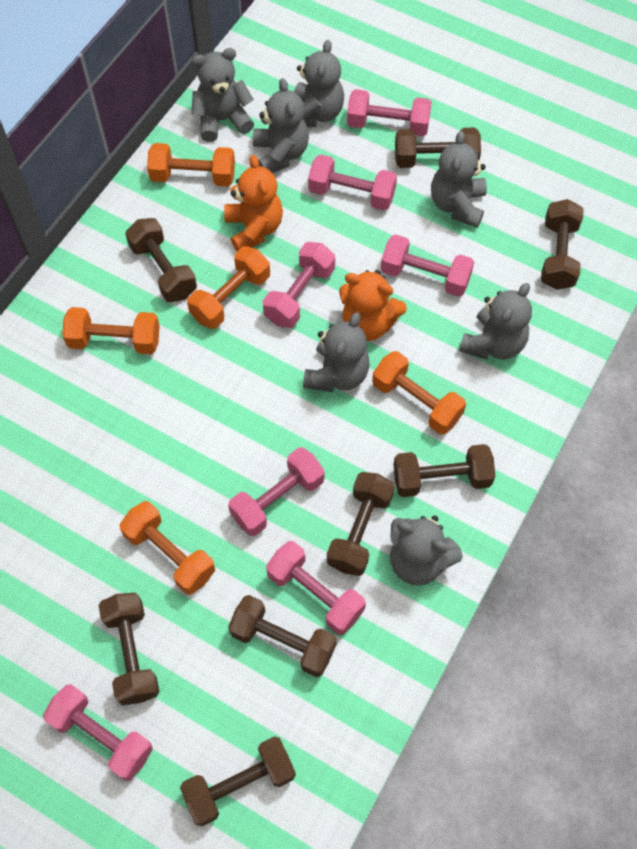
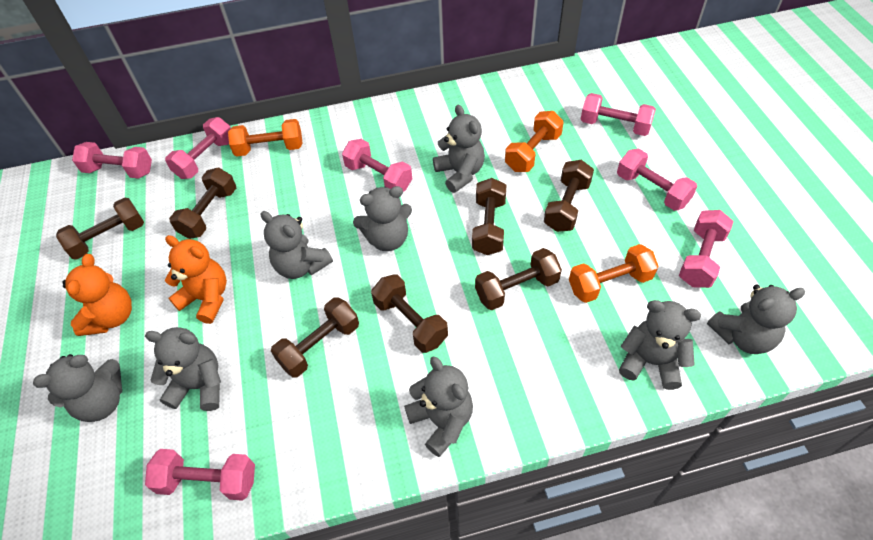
brown dumbbell: 8 -> 7
grey teddy bear: 7 -> 8
orange dumbbell: 5 -> 3

